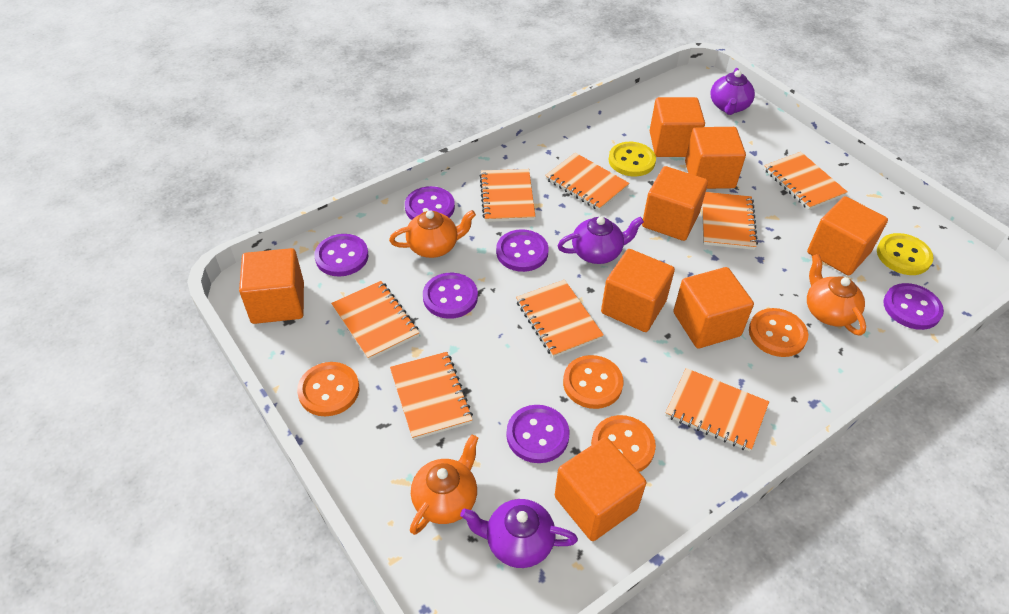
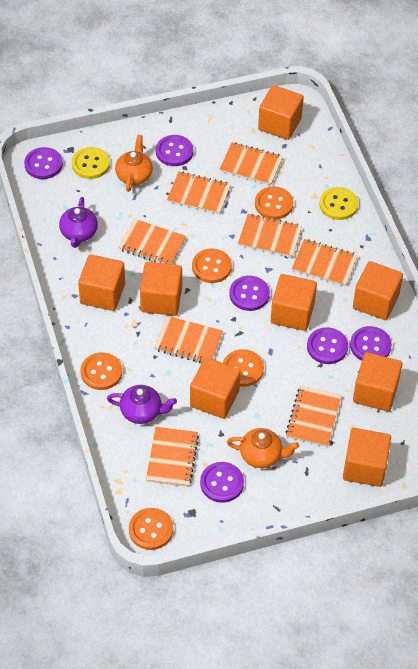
orange button: 4 -> 5
orange teapot: 3 -> 2
purple teapot: 3 -> 2

